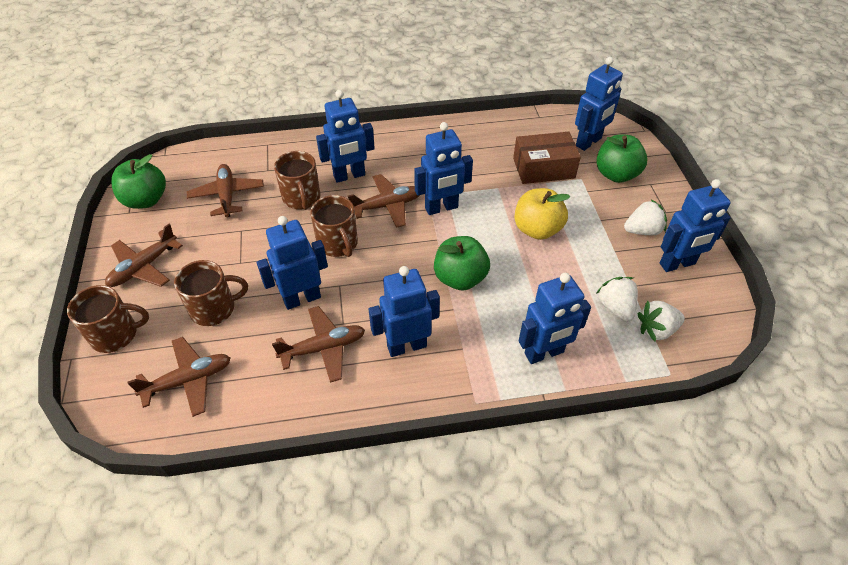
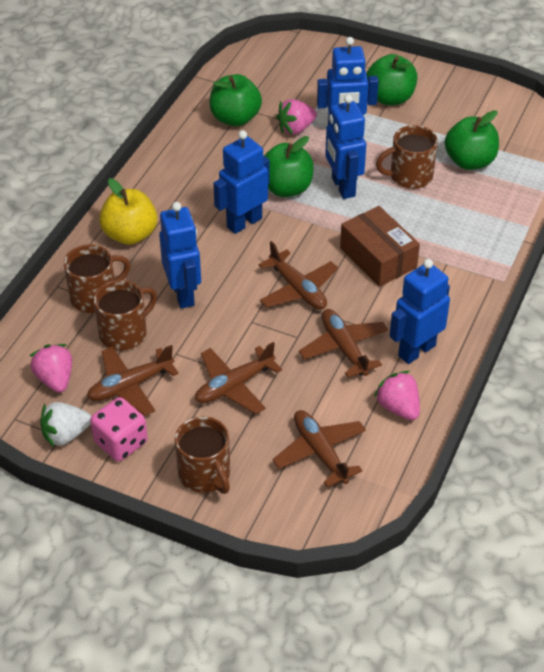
blue robot: 7 -> 5
green apple: 3 -> 4
pink dice: 0 -> 1
pink strawberry: 0 -> 3
white strawberry: 3 -> 1

